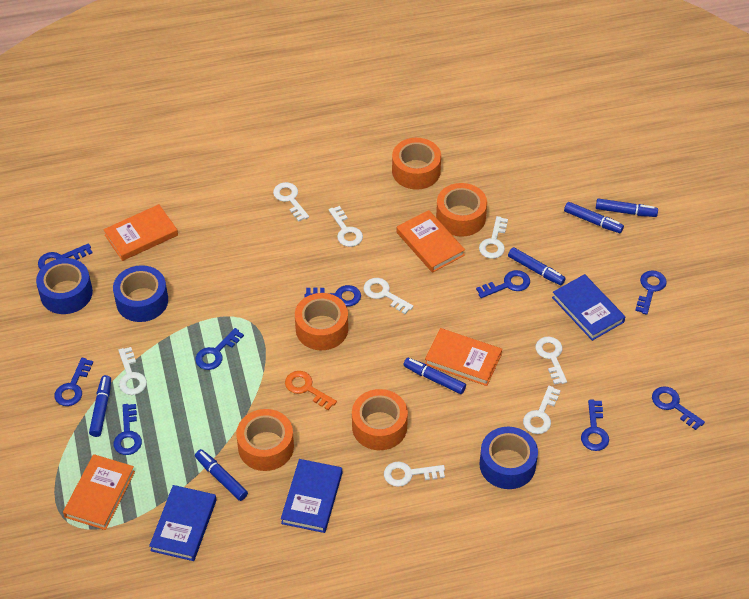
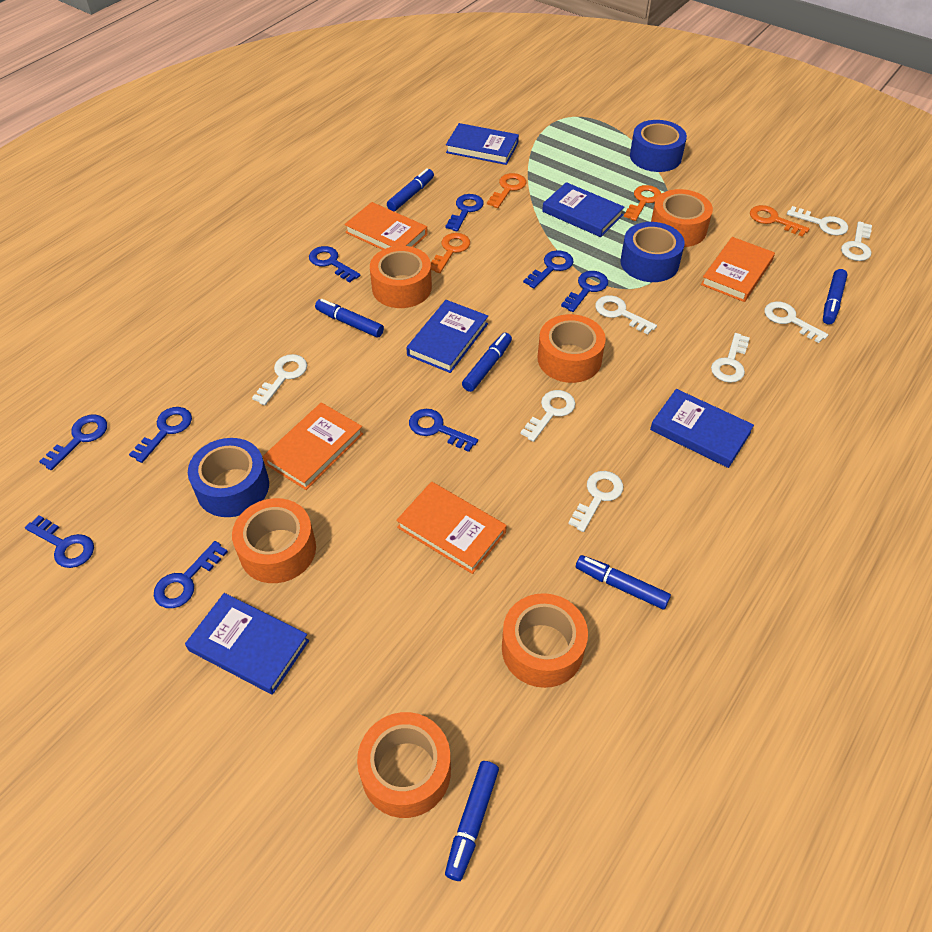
blue book: 3 -> 5
orange key: 1 -> 4
orange tape: 5 -> 6

